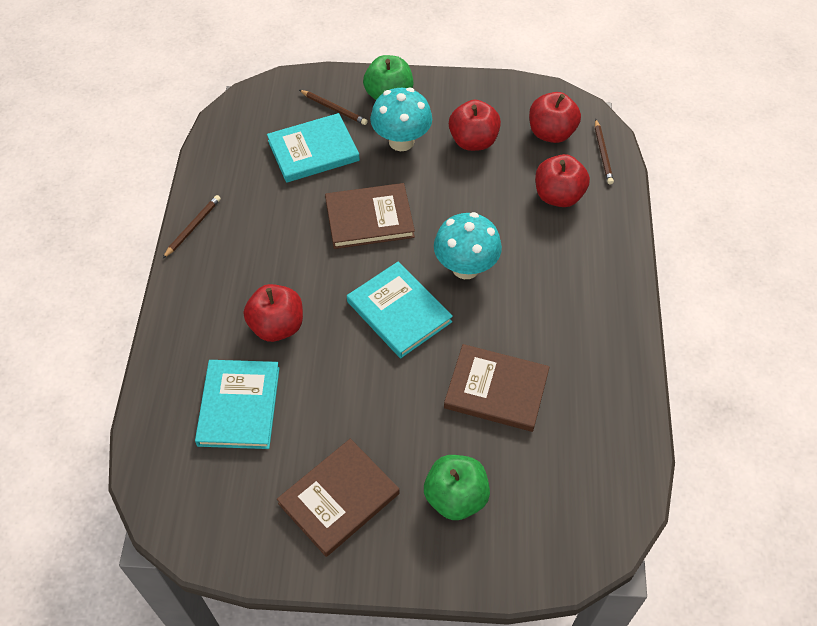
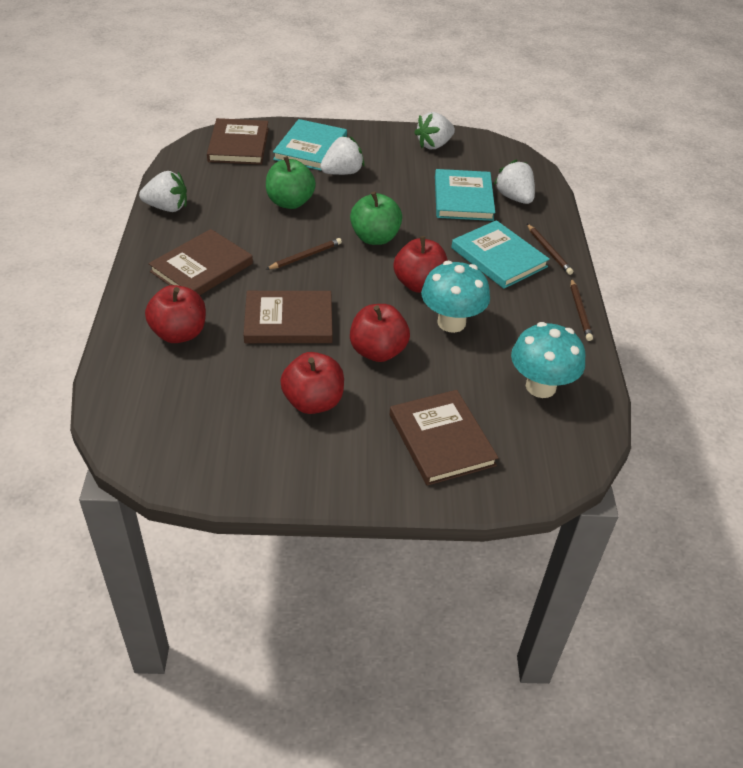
brown book: 3 -> 4
white strawberry: 0 -> 4

